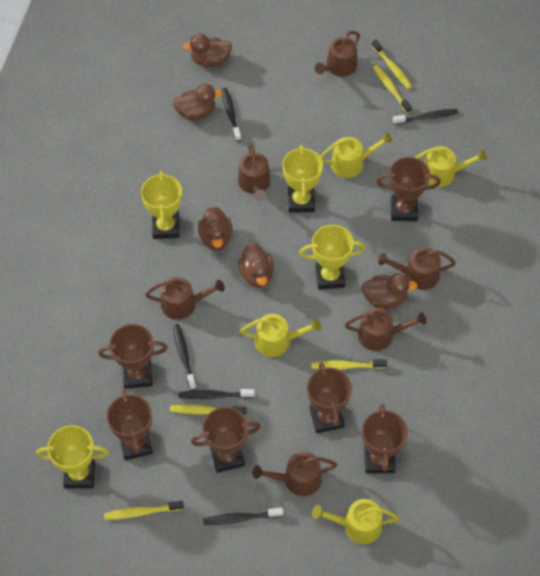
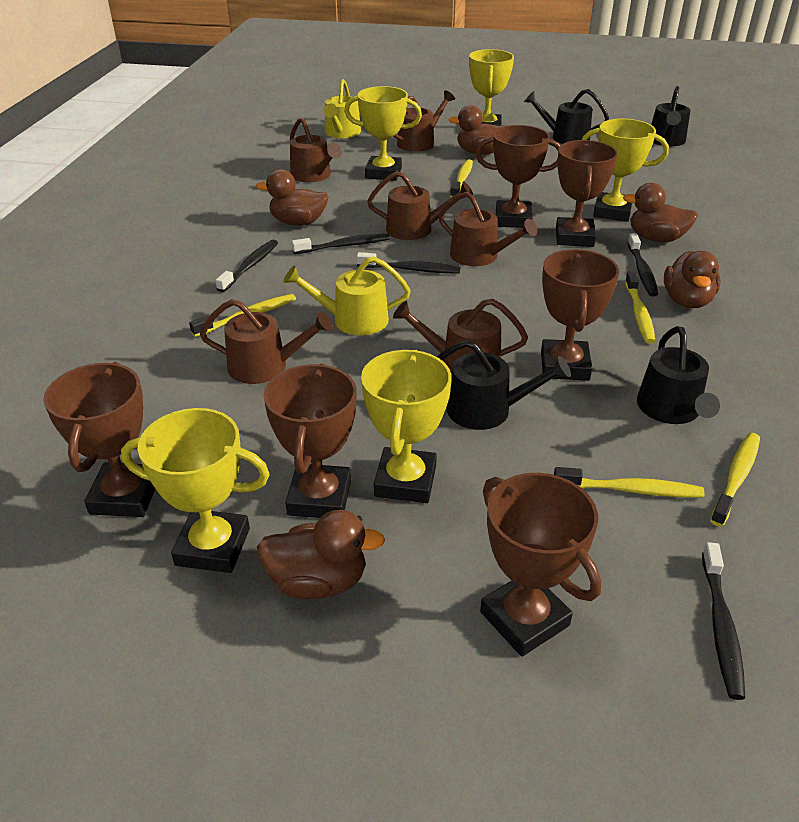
black watering can: 0 -> 4
yellow trophy: 4 -> 5
yellow watering can: 4 -> 2

